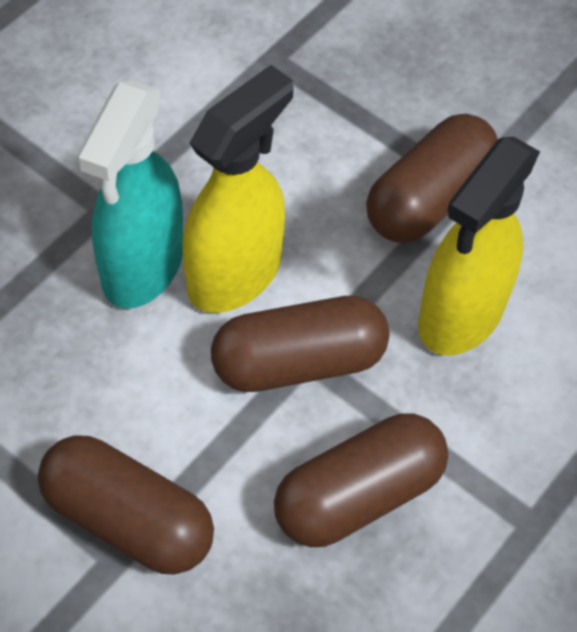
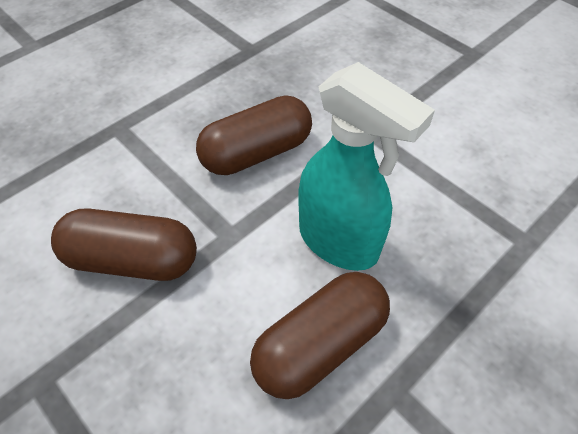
brown capsule: 4 -> 3
yellow spray bottle: 2 -> 0

